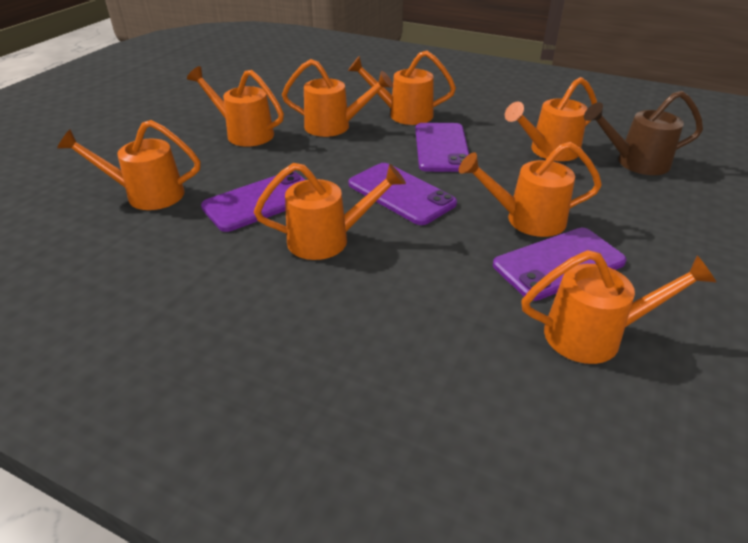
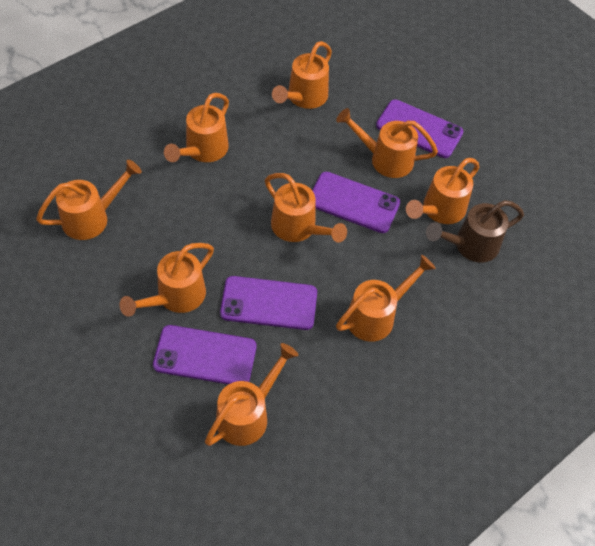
orange watering can: 8 -> 9

